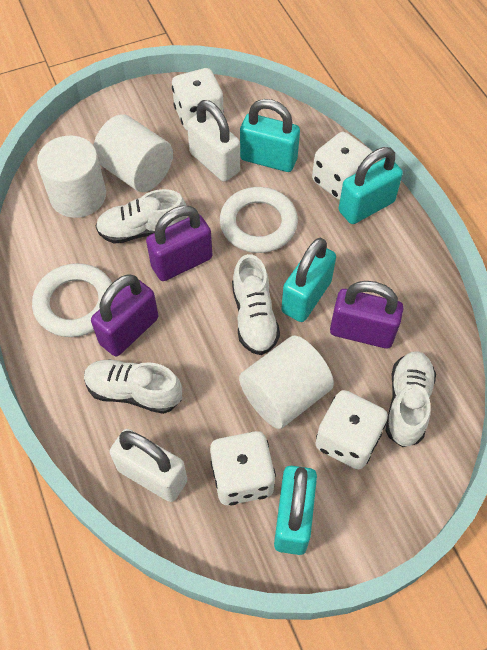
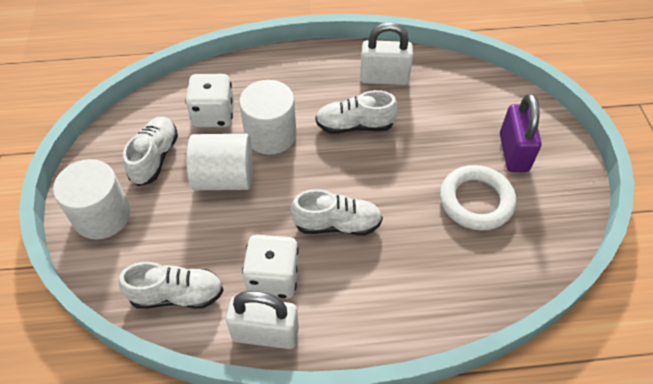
purple padlock: 3 -> 1
turquoise padlock: 4 -> 0
white dice: 4 -> 2
white ring: 2 -> 1

